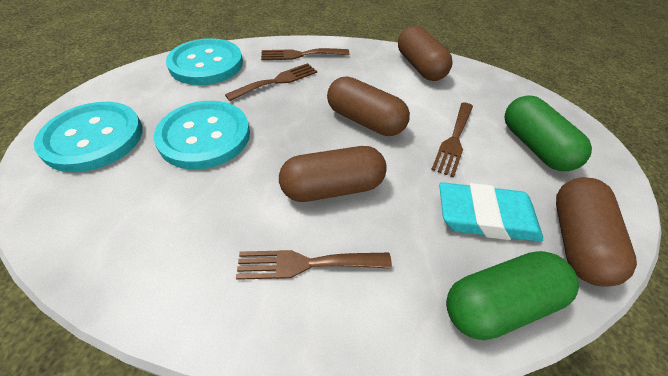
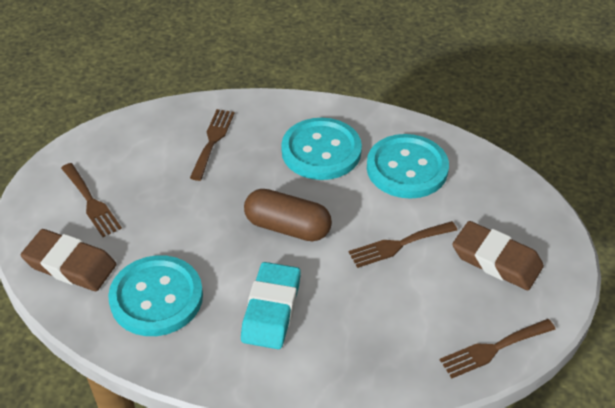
brown capsule: 4 -> 1
brown eraser: 0 -> 2
green capsule: 2 -> 0

